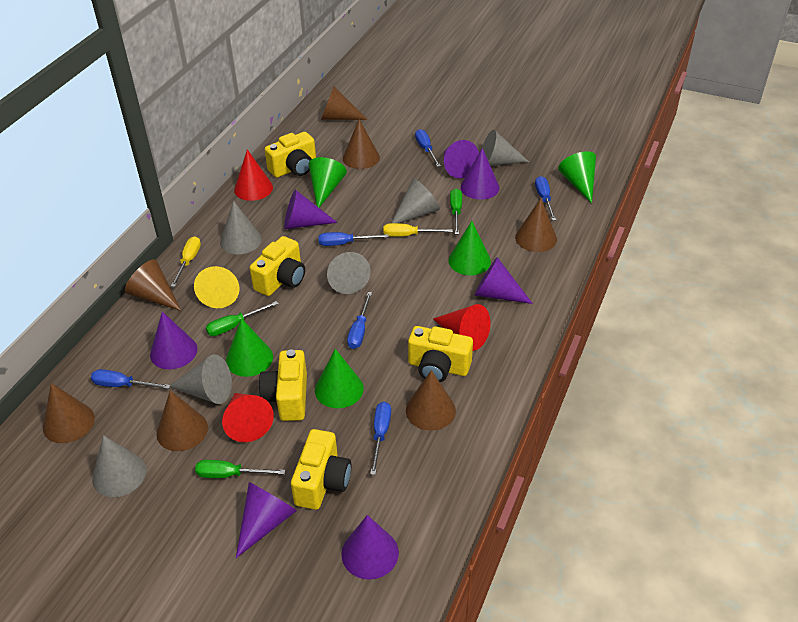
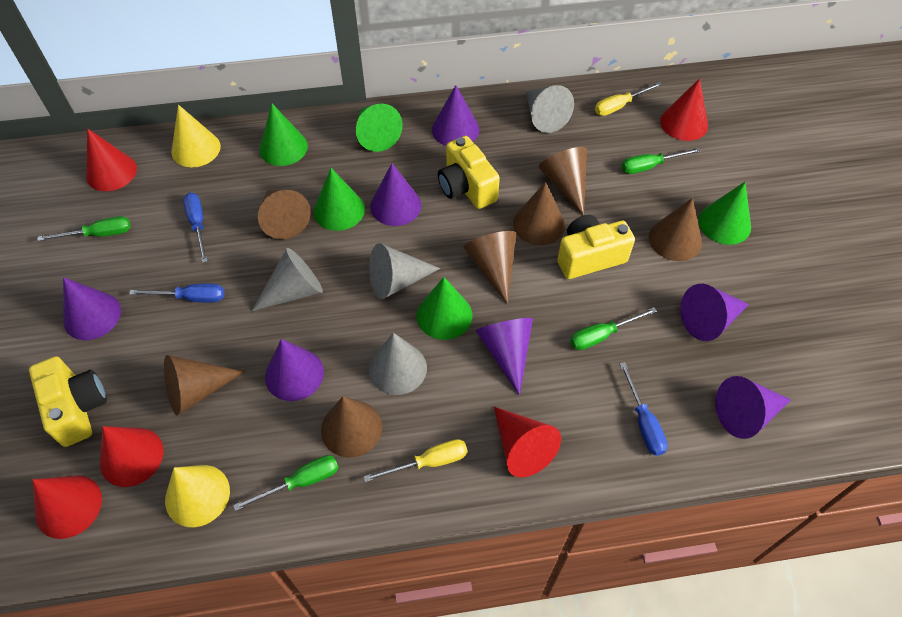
blue screwdriver: 6 -> 3
green screwdriver: 3 -> 4
grey cone: 6 -> 4
red cone: 3 -> 5
yellow camera: 5 -> 3
yellow cone: 1 -> 2

